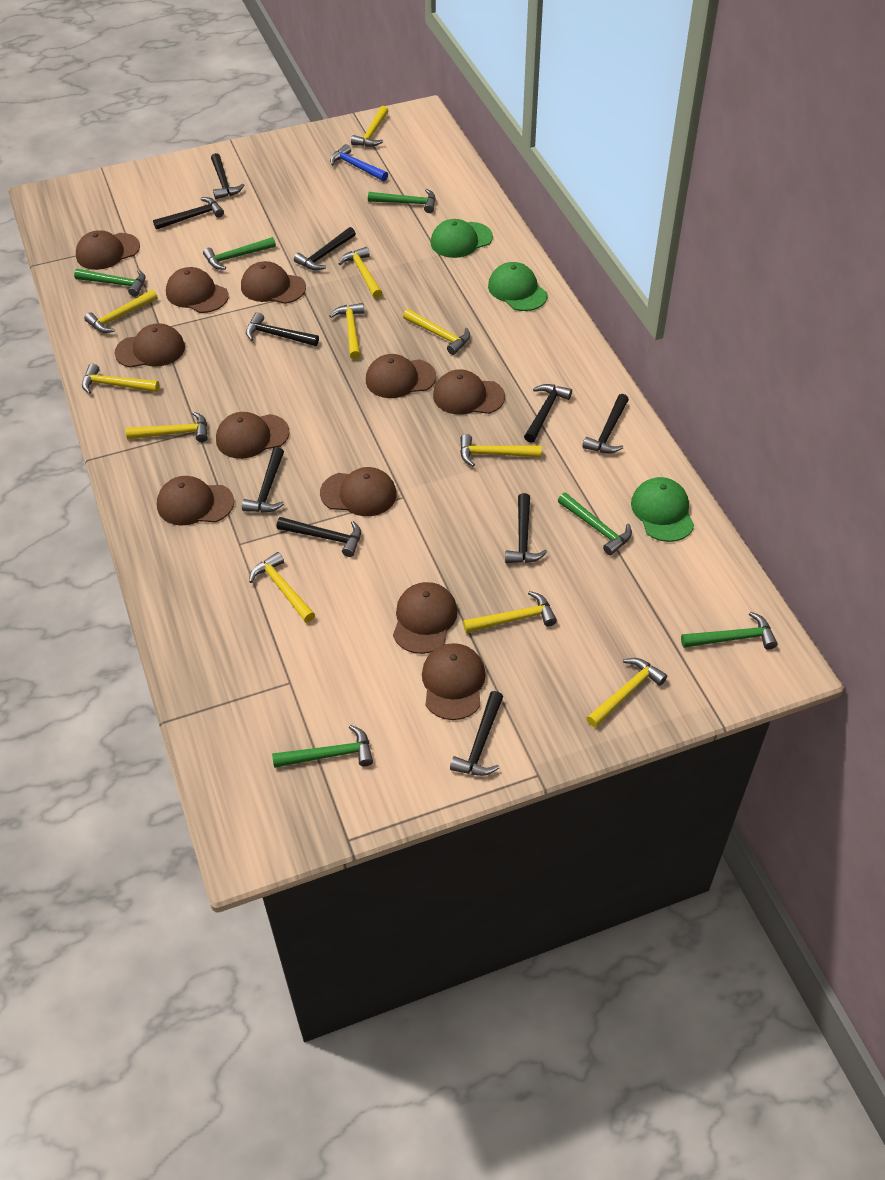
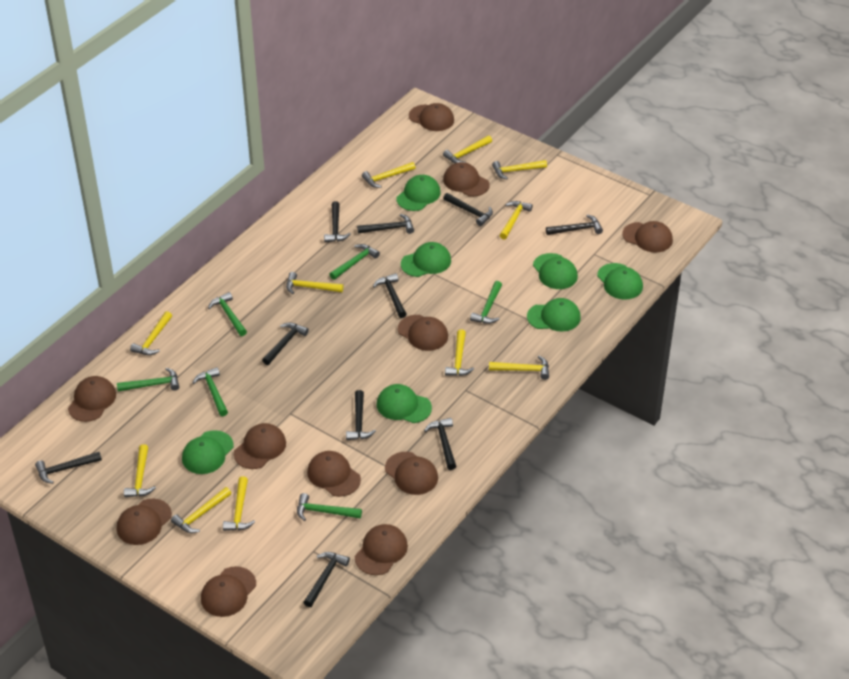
blue hammer: 1 -> 0
green cap: 3 -> 7

